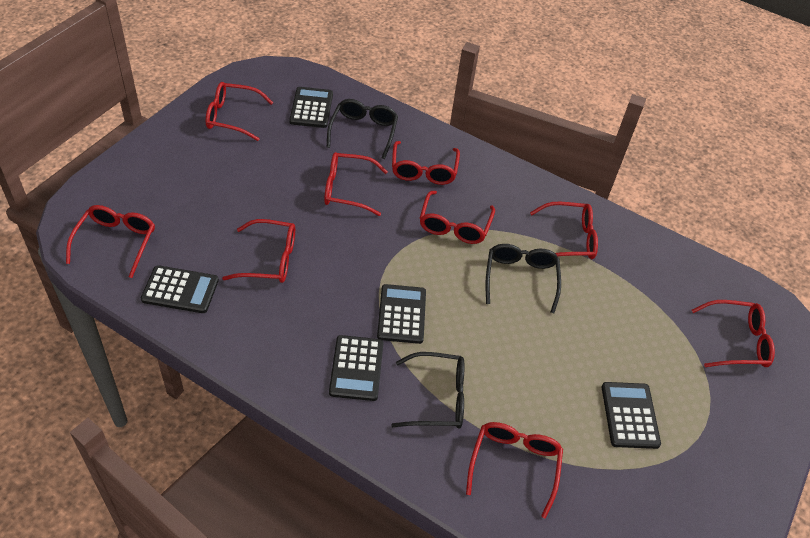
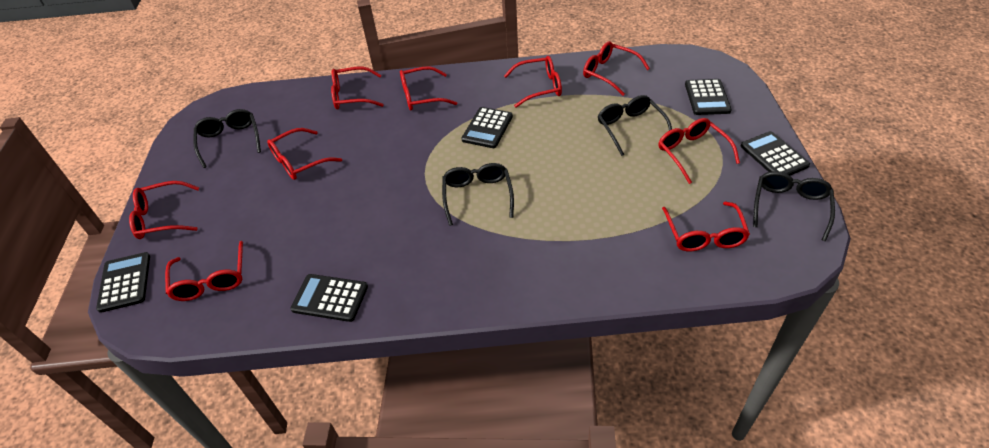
black glasses: 3 -> 4

